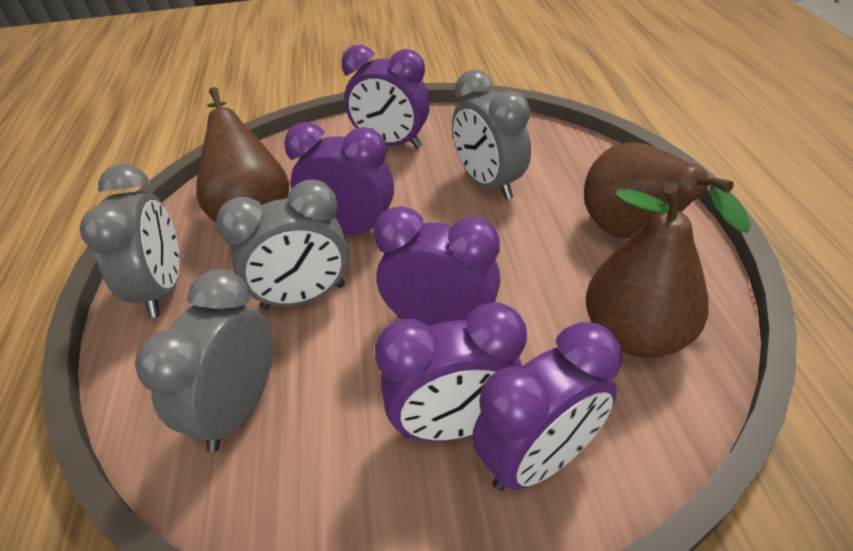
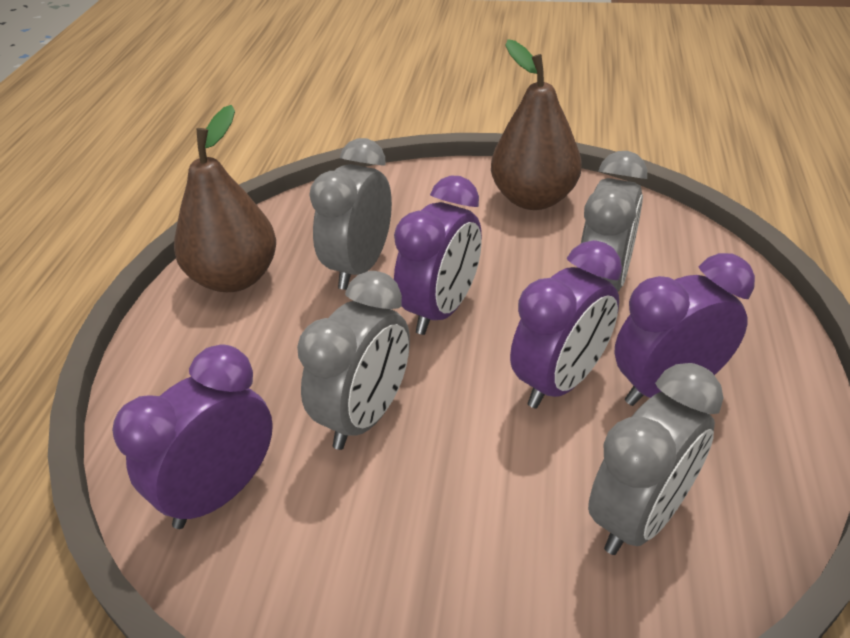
brown pear: 3 -> 2
purple clock: 5 -> 4

